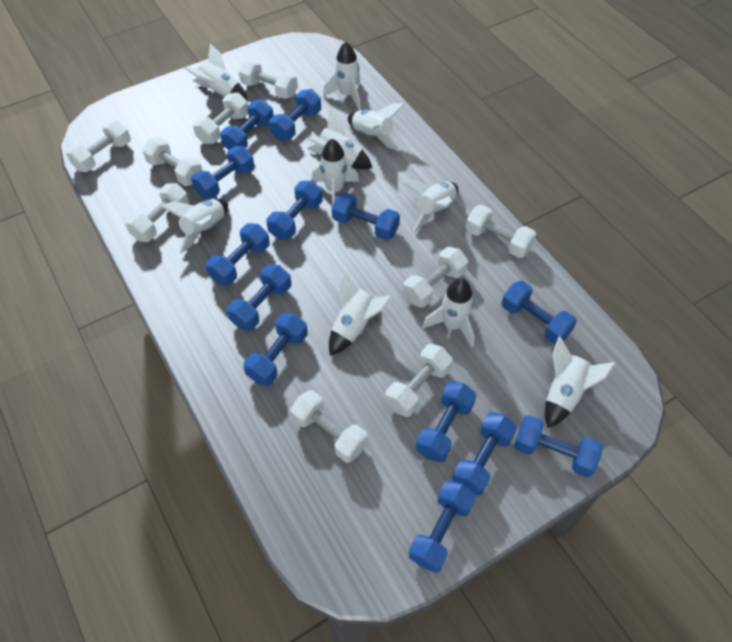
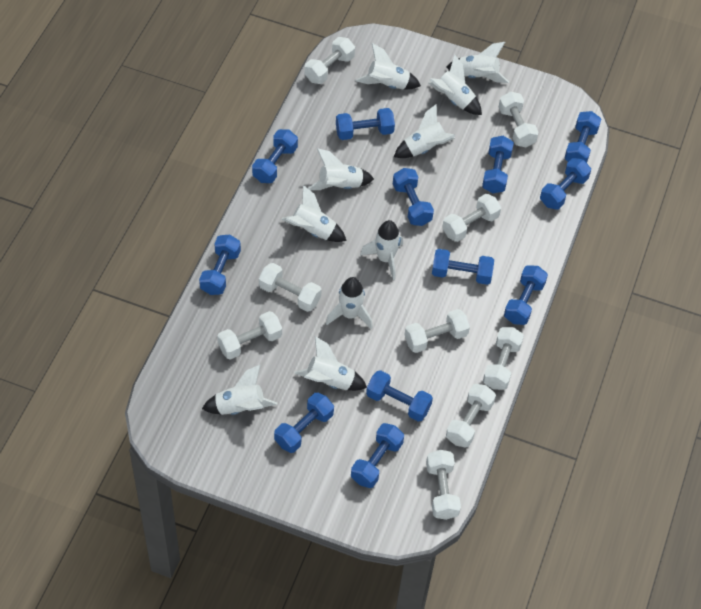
blue dumbbell: 13 -> 12

